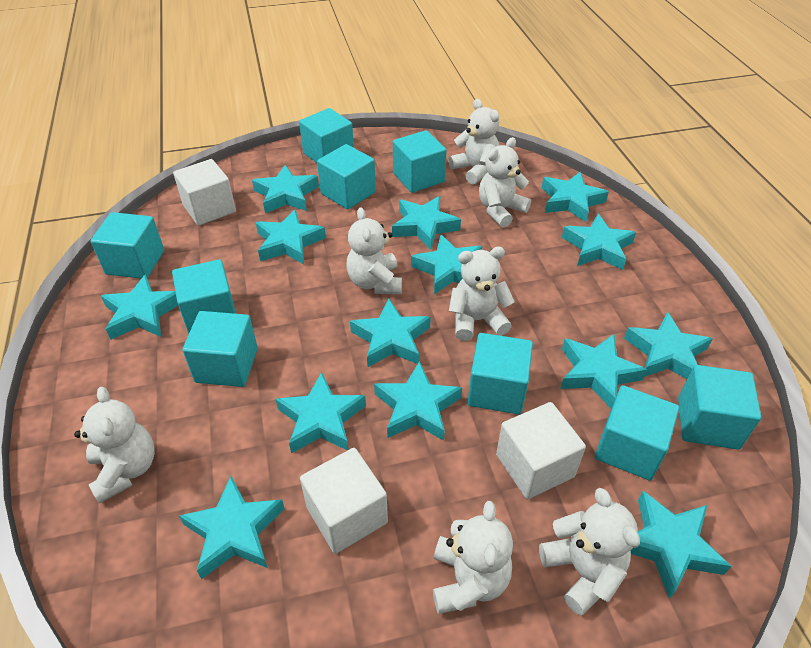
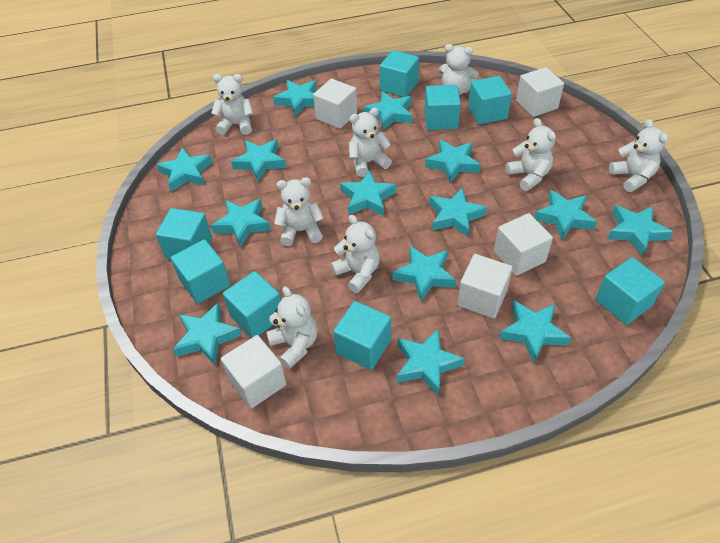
turquoise cube: 9 -> 8
white cube: 3 -> 5
white teddy bear: 7 -> 8

